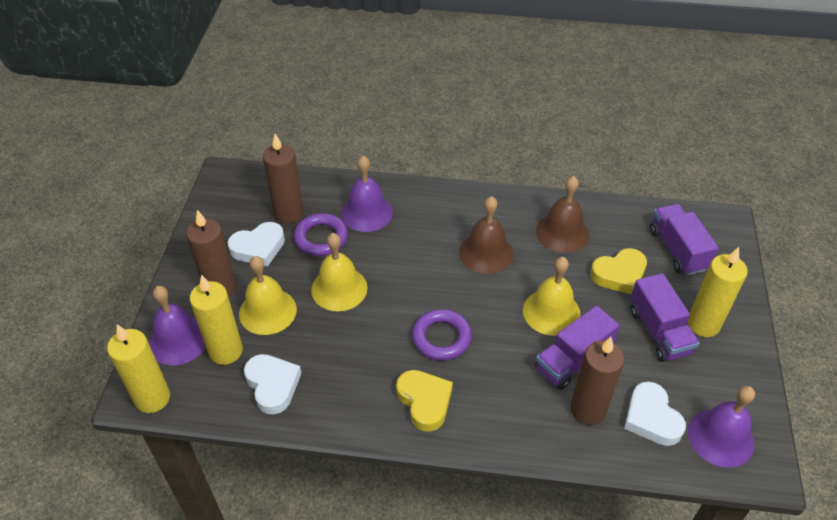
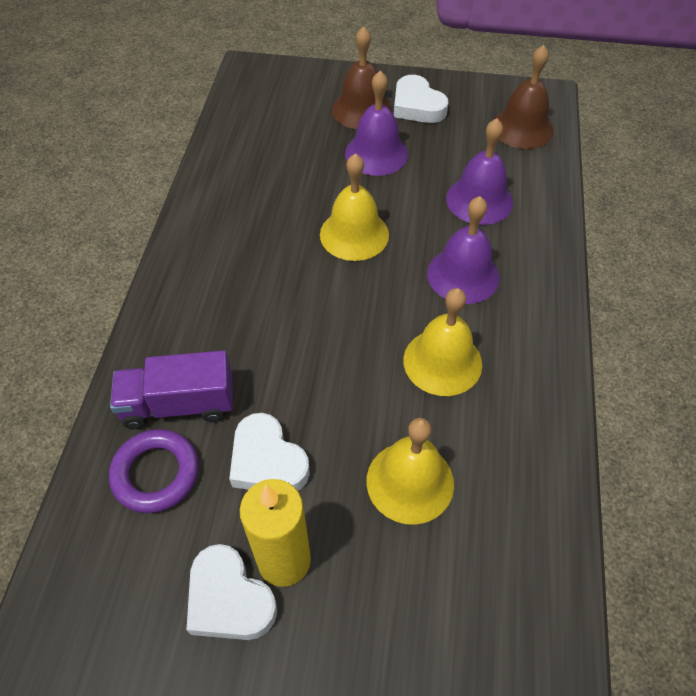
brown candle: 3 -> 0
purple ring: 2 -> 1
purple truck: 3 -> 1
yellow candle: 3 -> 1
yellow heart: 2 -> 0

